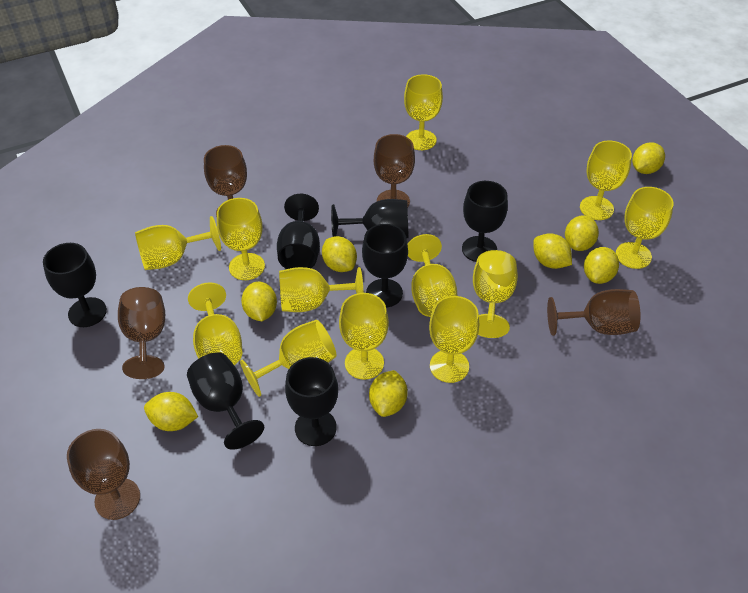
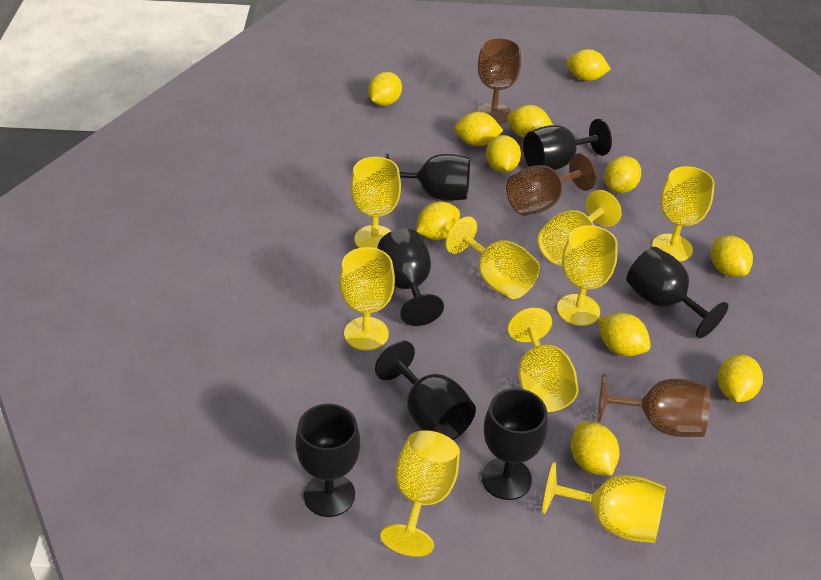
brown goblet: 5 -> 3
yellow goblet: 12 -> 9
yellow lemon: 8 -> 11

